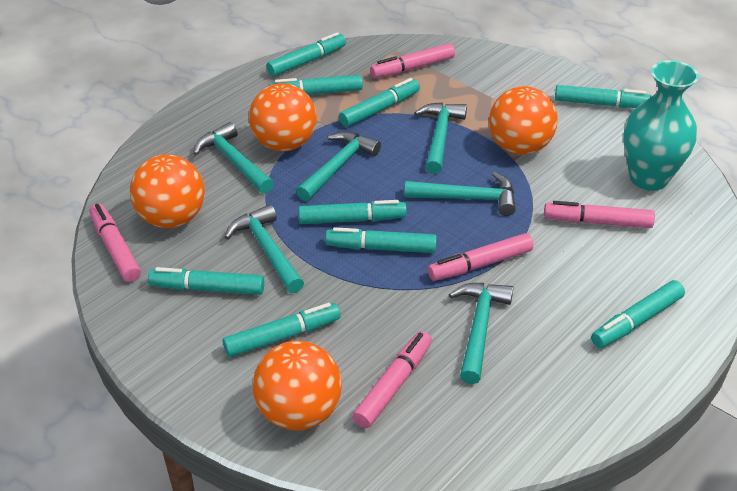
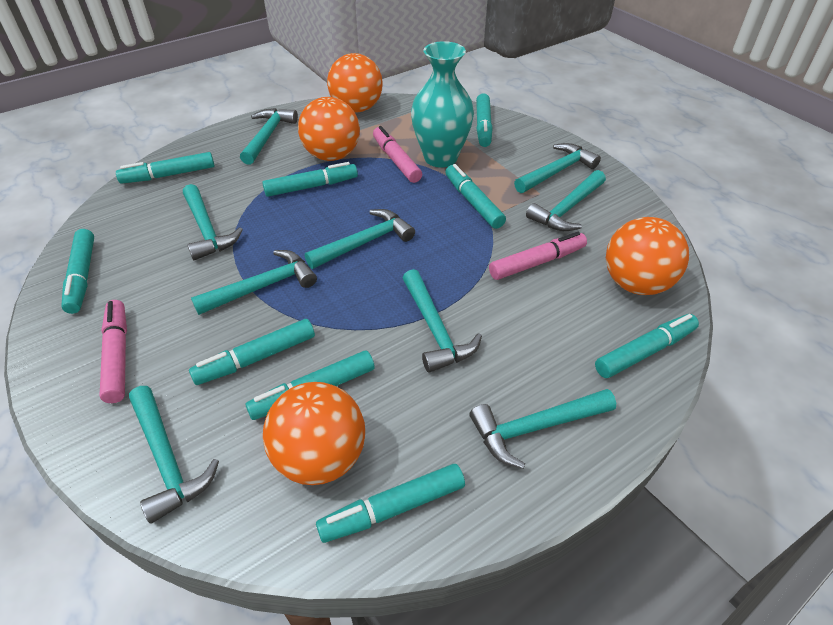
pink marker: 5 -> 3
turquoise hammer: 6 -> 9

